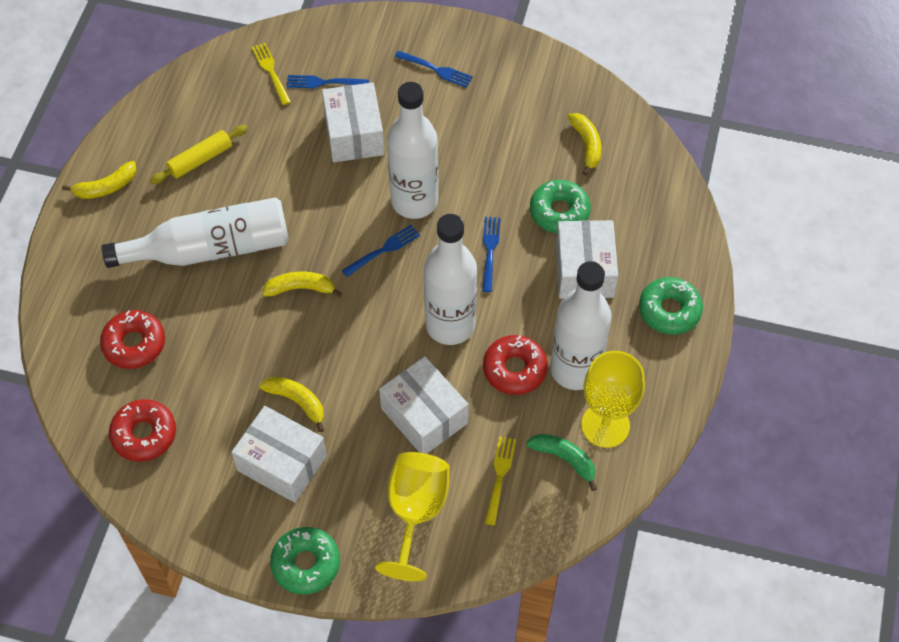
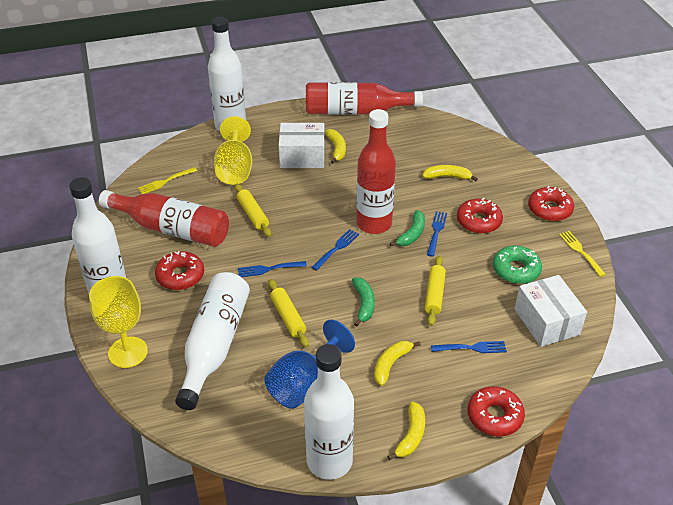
blue goblet: 0 -> 1
green banana: 1 -> 2
green donut: 3 -> 1
red bottle: 0 -> 3
red donut: 3 -> 4
white box: 4 -> 2
yellow rolling pin: 1 -> 3

